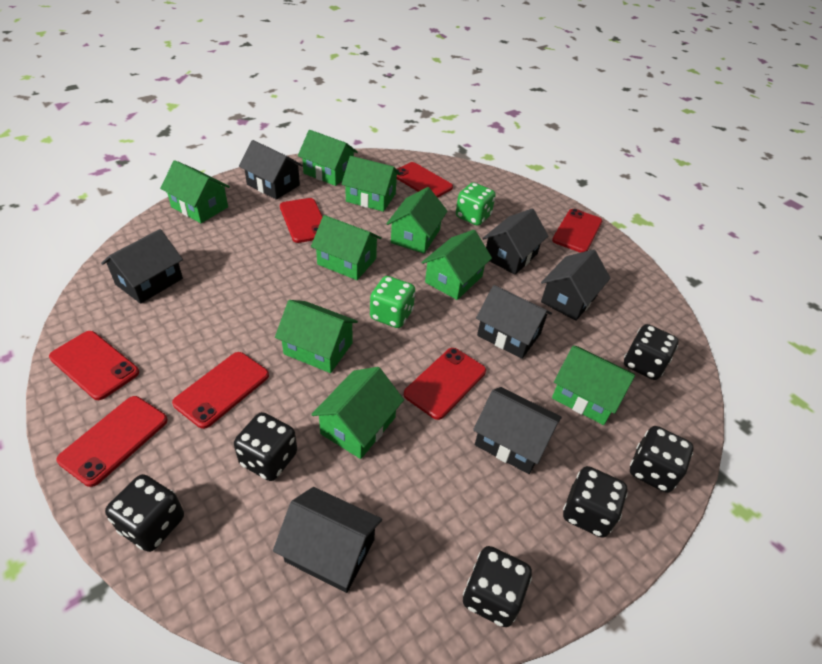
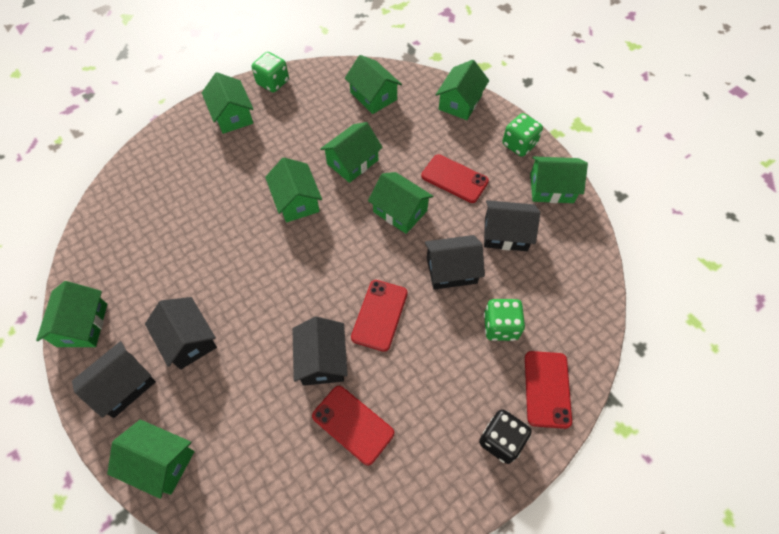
black dice: 6 -> 1
black house: 7 -> 5
green dice: 2 -> 3
red phone: 7 -> 4

